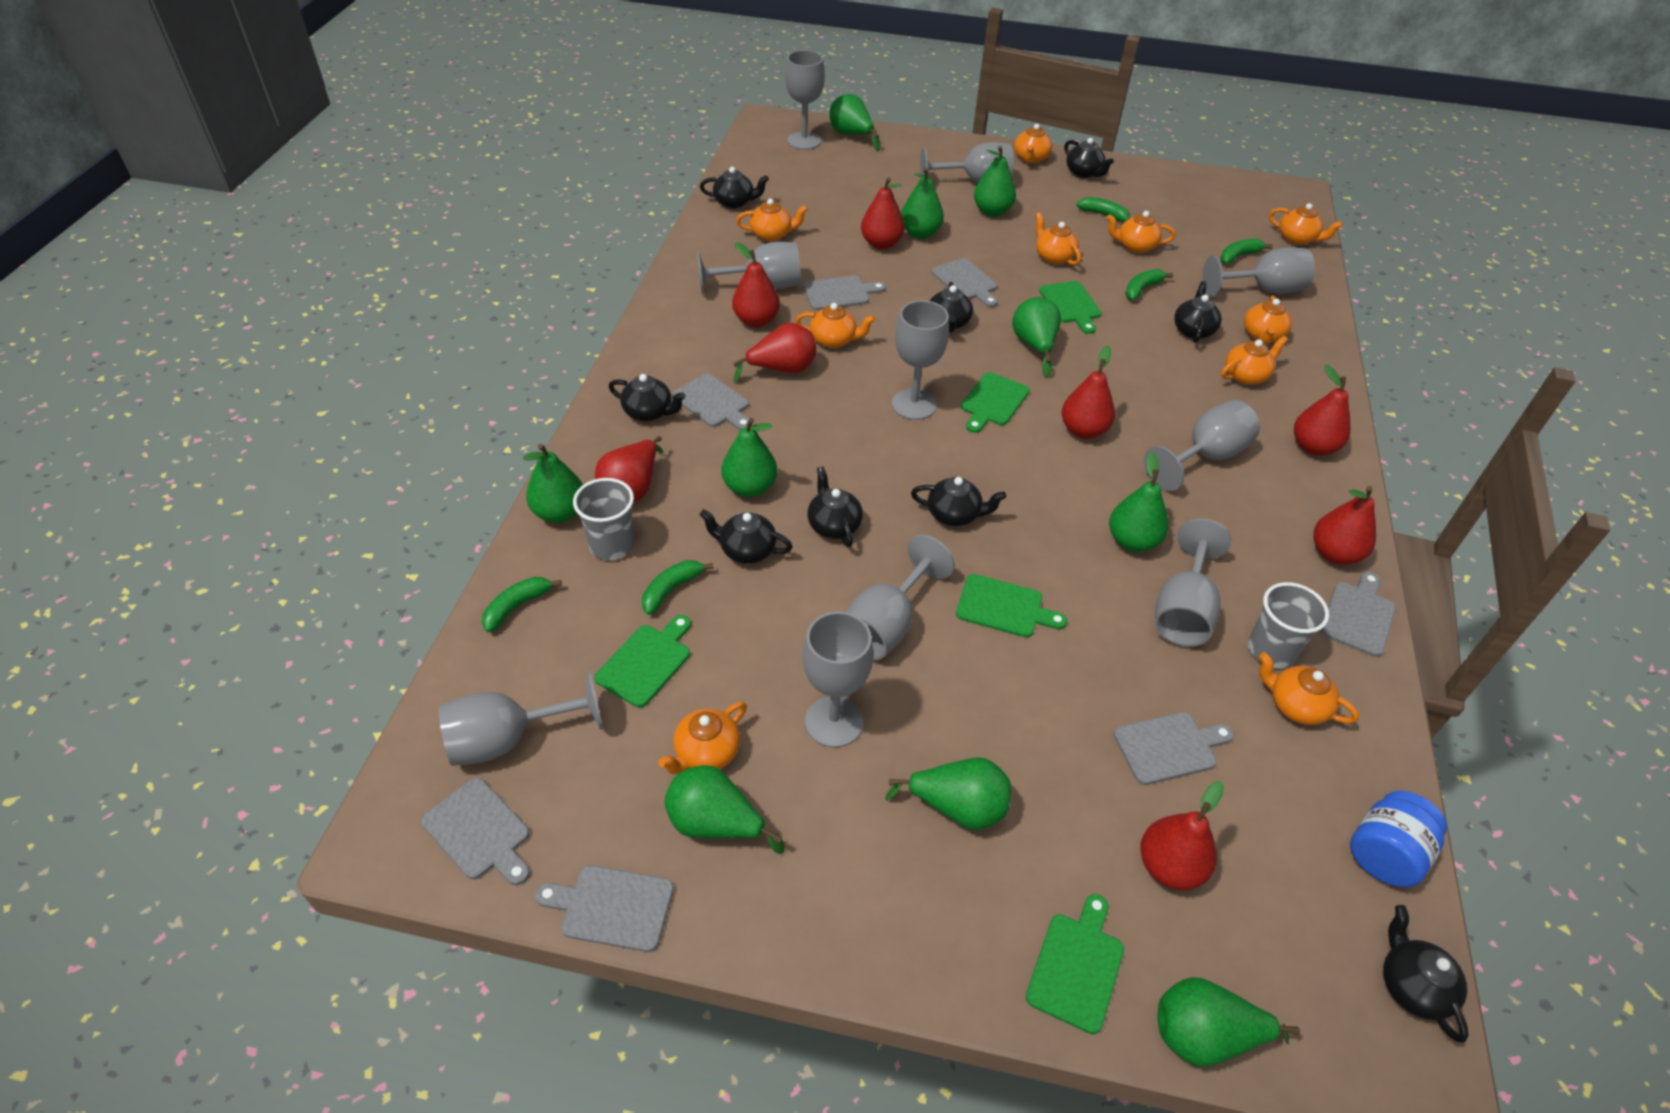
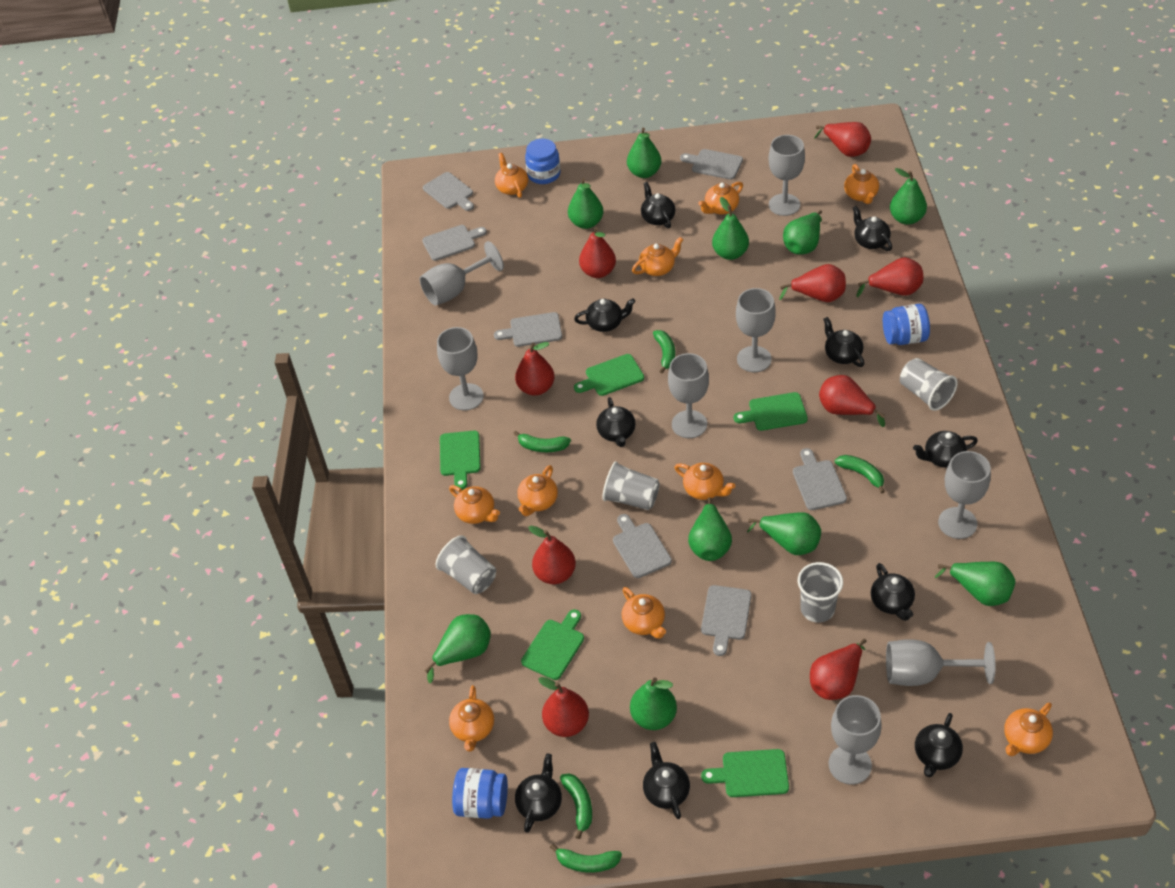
black teapot: 9 -> 10
blue jar: 1 -> 3
grey cup: 2 -> 4
grey goblet: 10 -> 8
red pear: 8 -> 9

